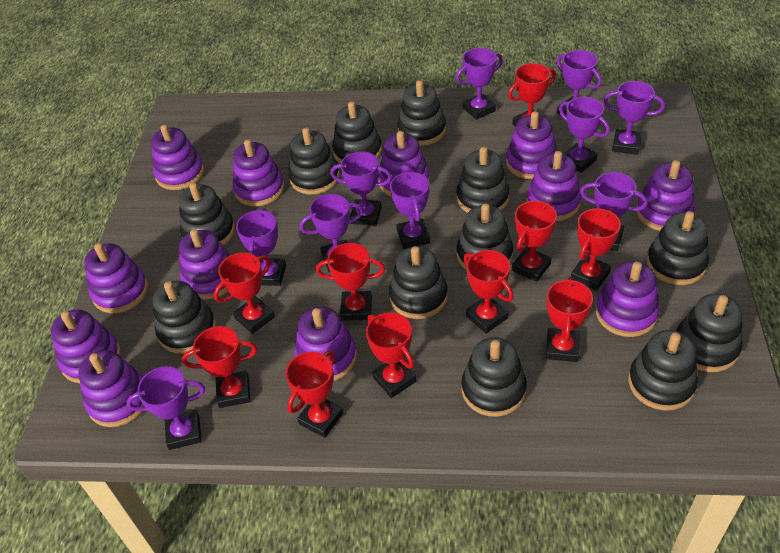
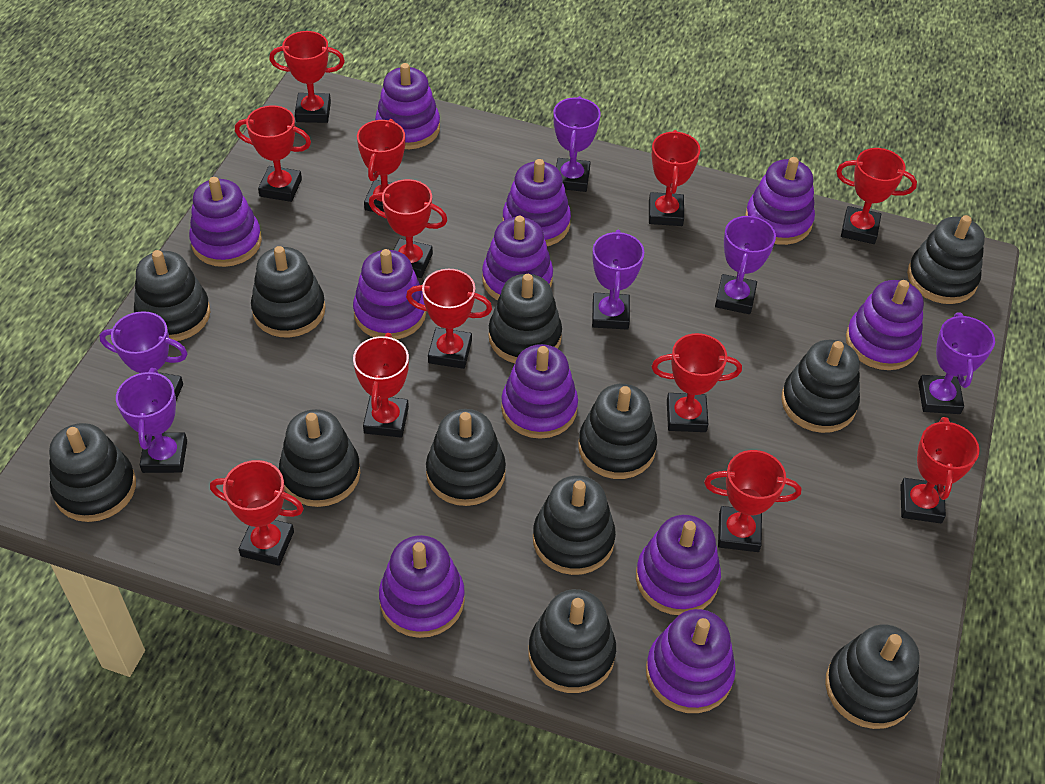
purple stacking toy: 12 -> 11
purple trophy: 10 -> 6
red trophy: 10 -> 12

